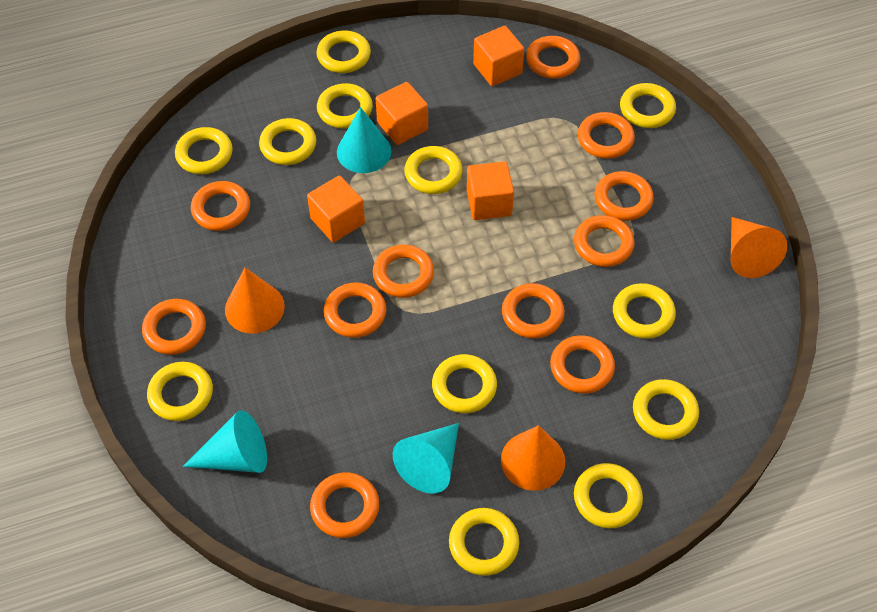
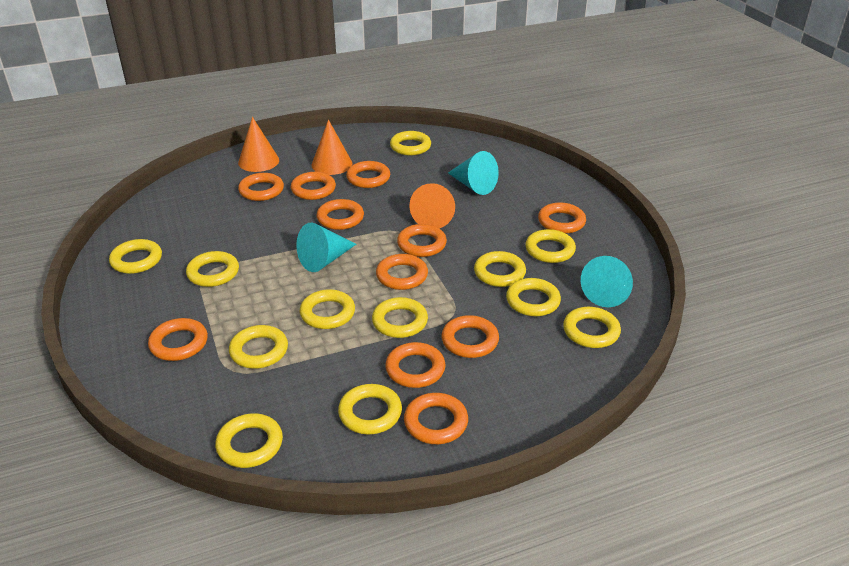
orange cube: 4 -> 0

